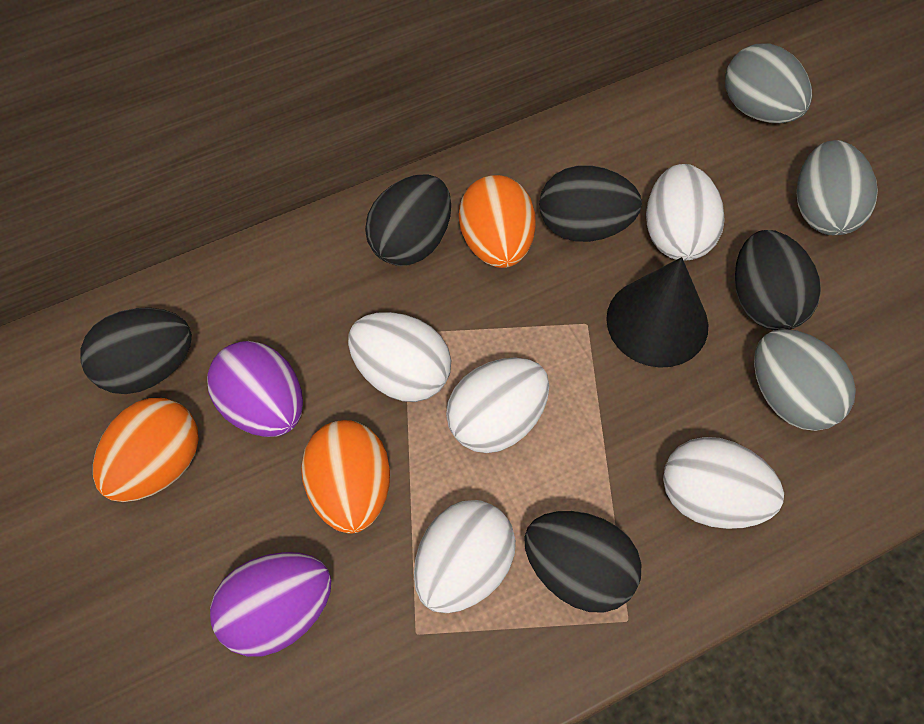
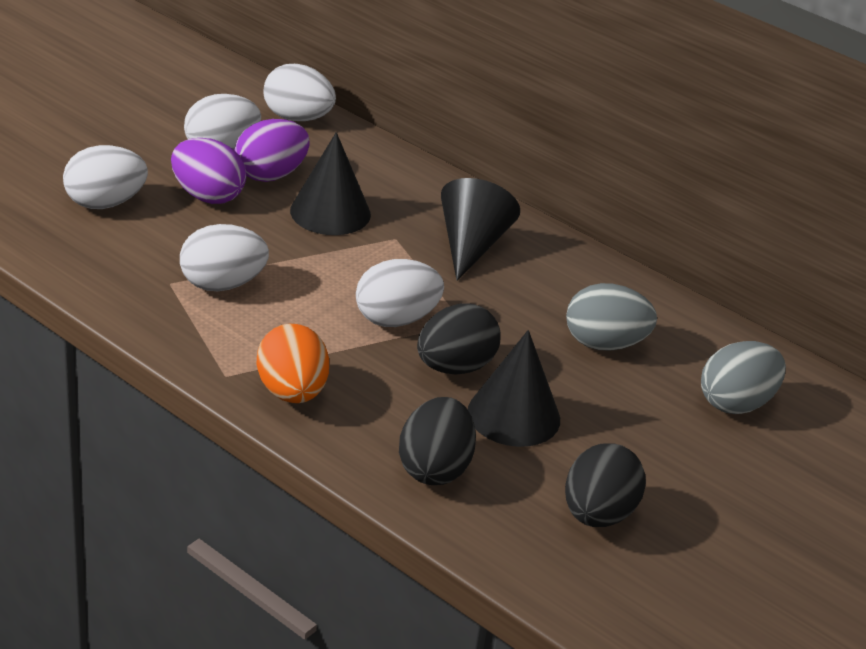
black cone: 1 -> 3
black egg: 5 -> 3
grey egg: 3 -> 2
orange egg: 3 -> 1

